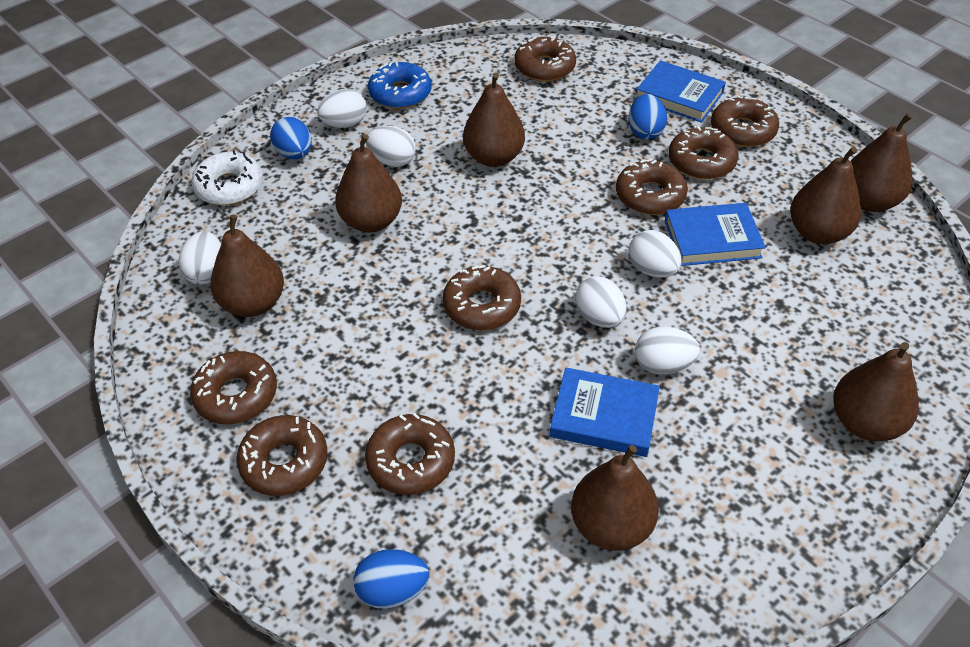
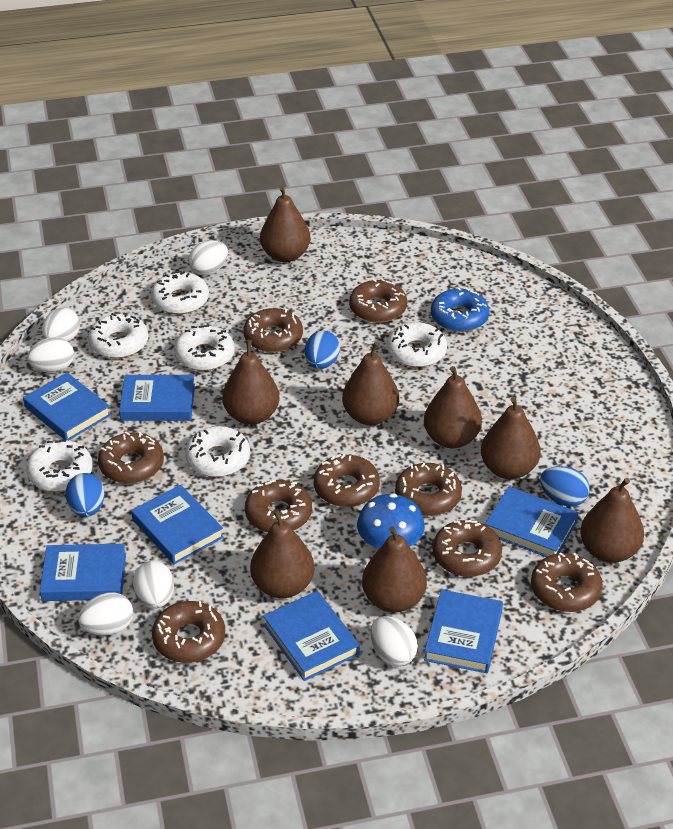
blue book: 3 -> 7
blue mushroom: 0 -> 1
brown donut: 8 -> 9
brown pear: 7 -> 8
white donut: 1 -> 6

